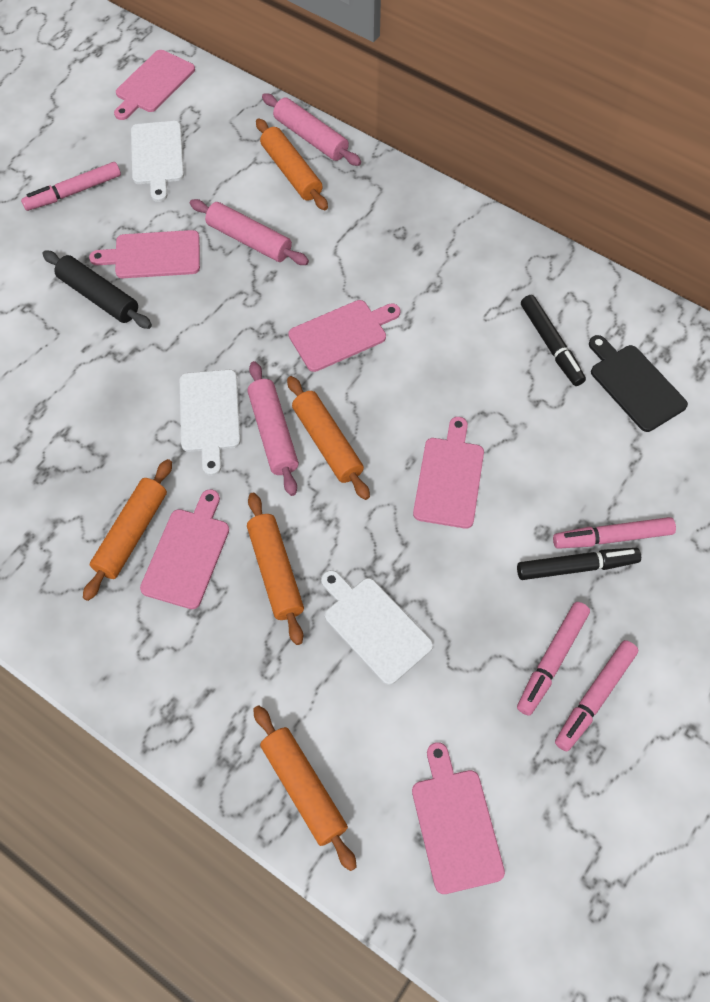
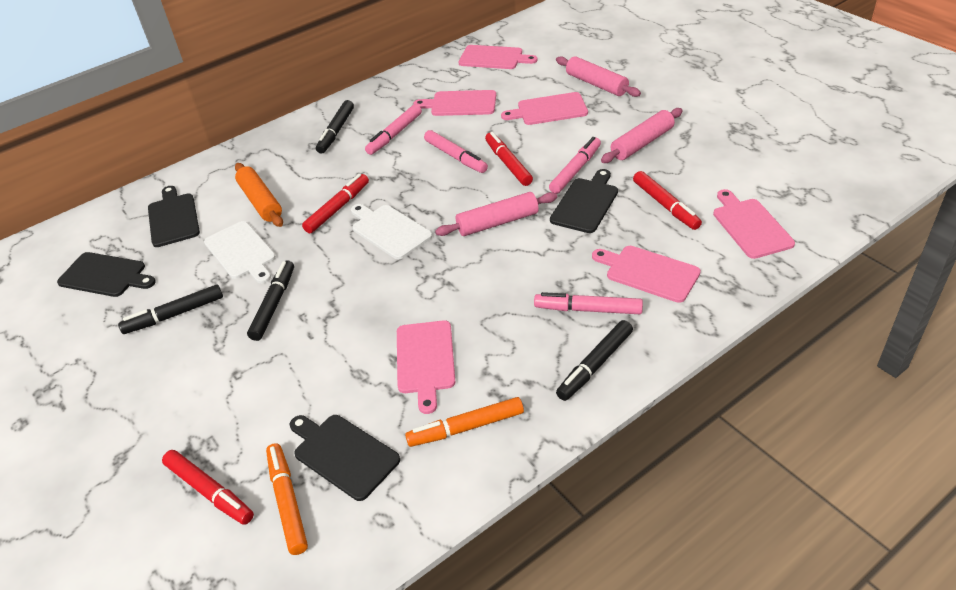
black cutting board: 1 -> 4
black marker: 2 -> 4
black rolling pin: 1 -> 0
orange marker: 0 -> 2
orange rolling pin: 5 -> 1
red marker: 0 -> 4
white cutting board: 3 -> 2

